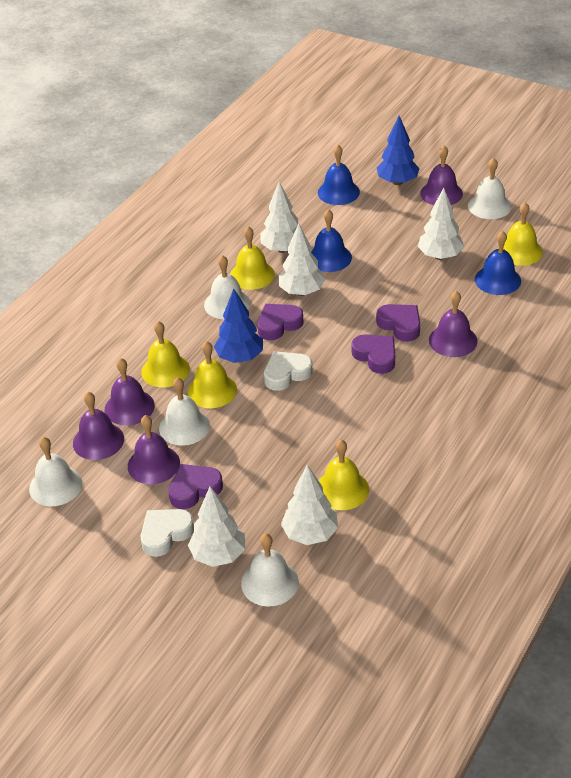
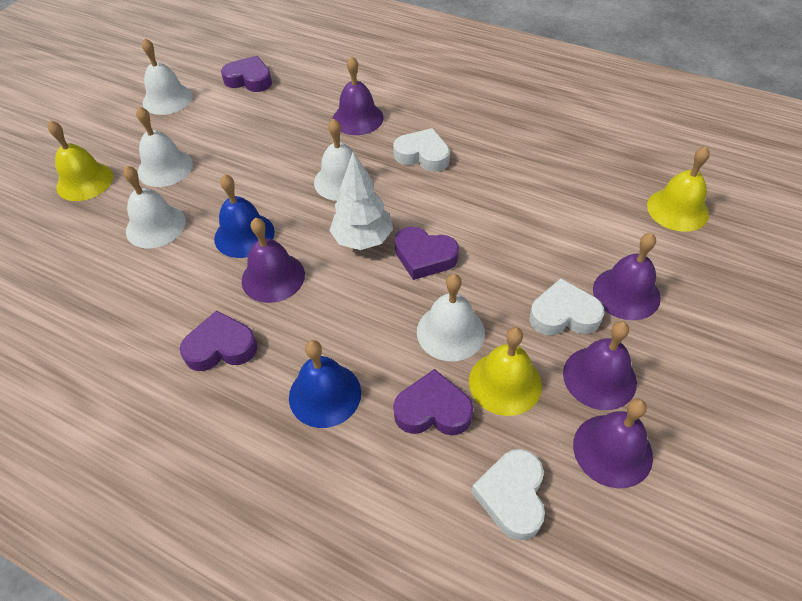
blue bell: 3 -> 2
blue tree: 2 -> 0
white heart: 2 -> 3
white tree: 5 -> 1
yellow bell: 5 -> 3

